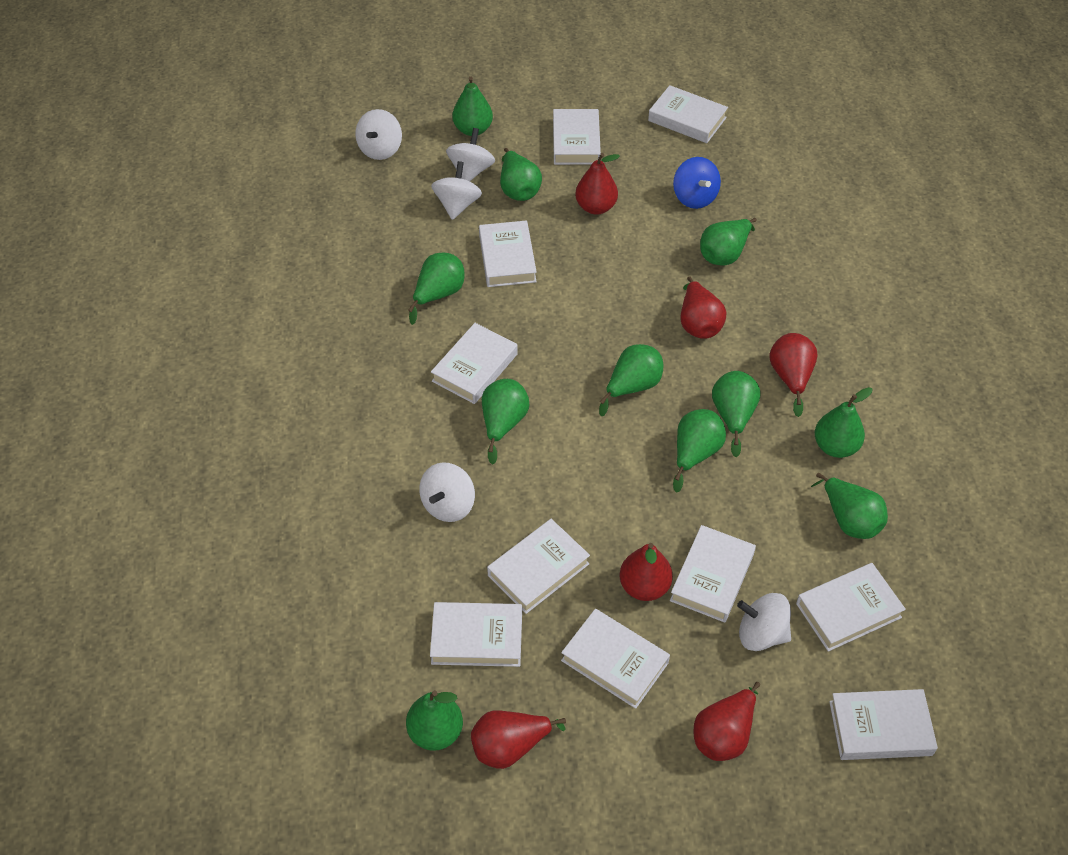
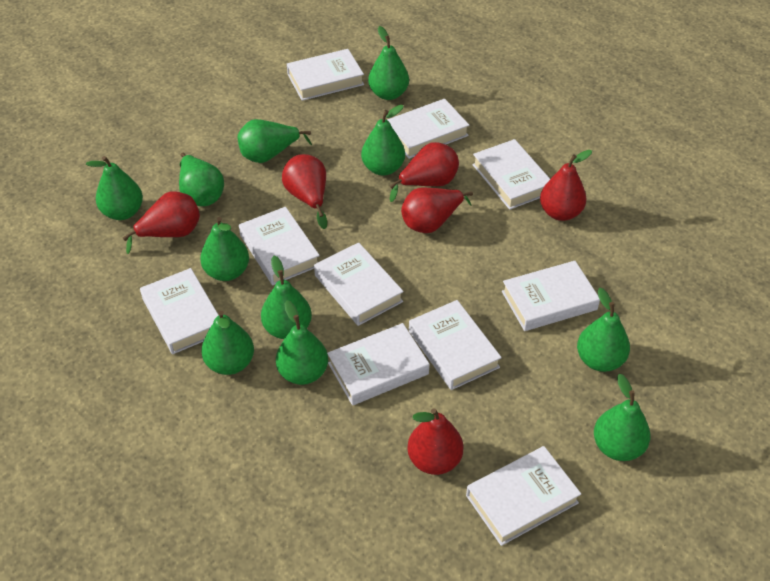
blue spinning top: 1 -> 0
white spinning top: 5 -> 0

